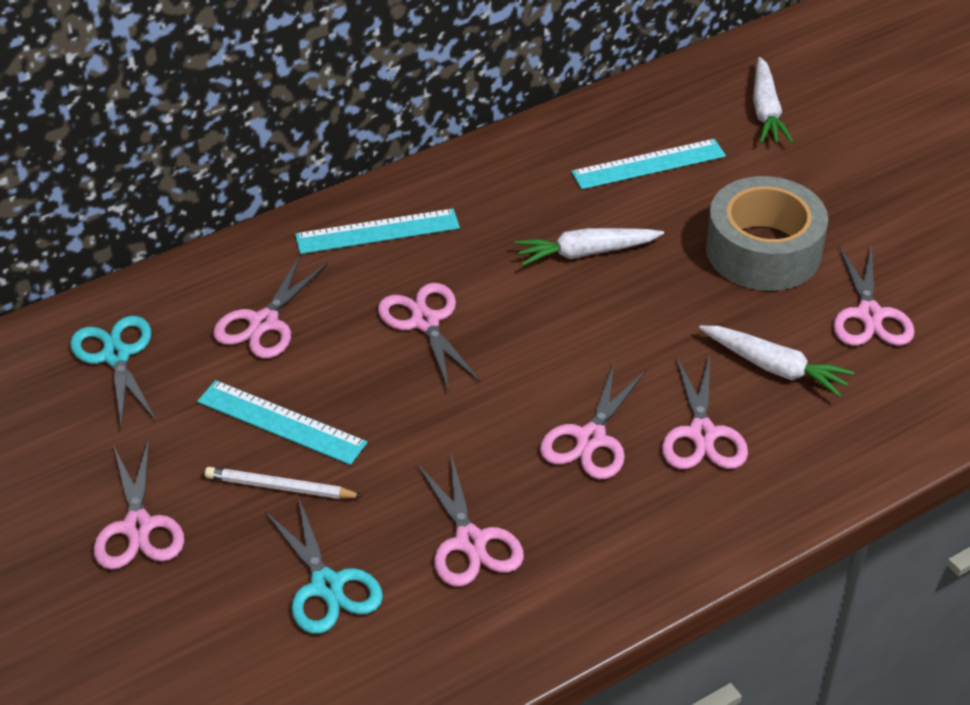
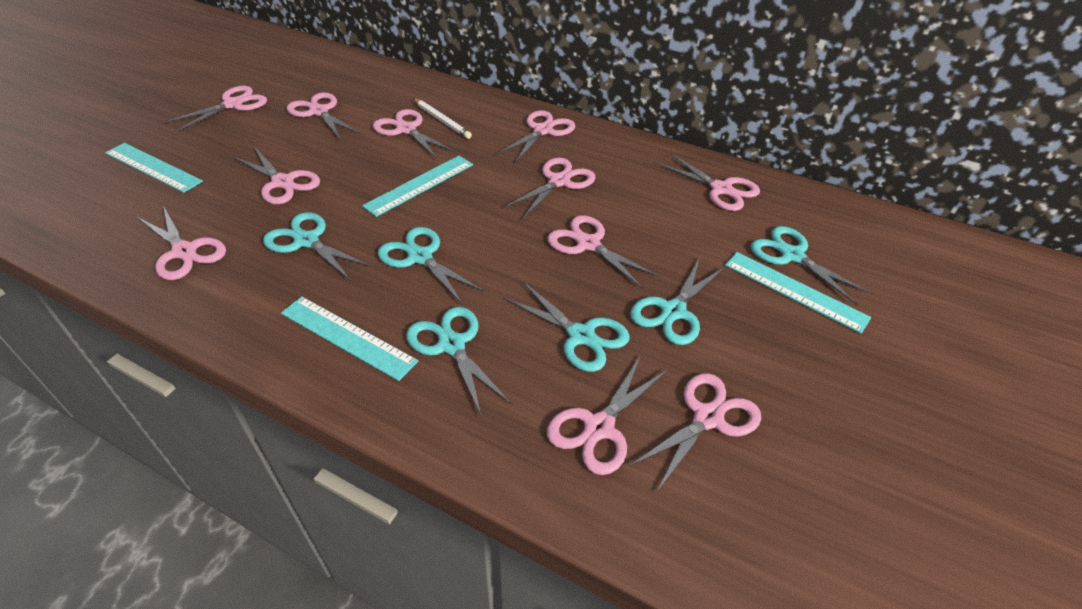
grey tape: 1 -> 0
pink scissors: 7 -> 11
turquoise ruler: 3 -> 4
turquoise scissors: 2 -> 6
white carrot: 3 -> 0

